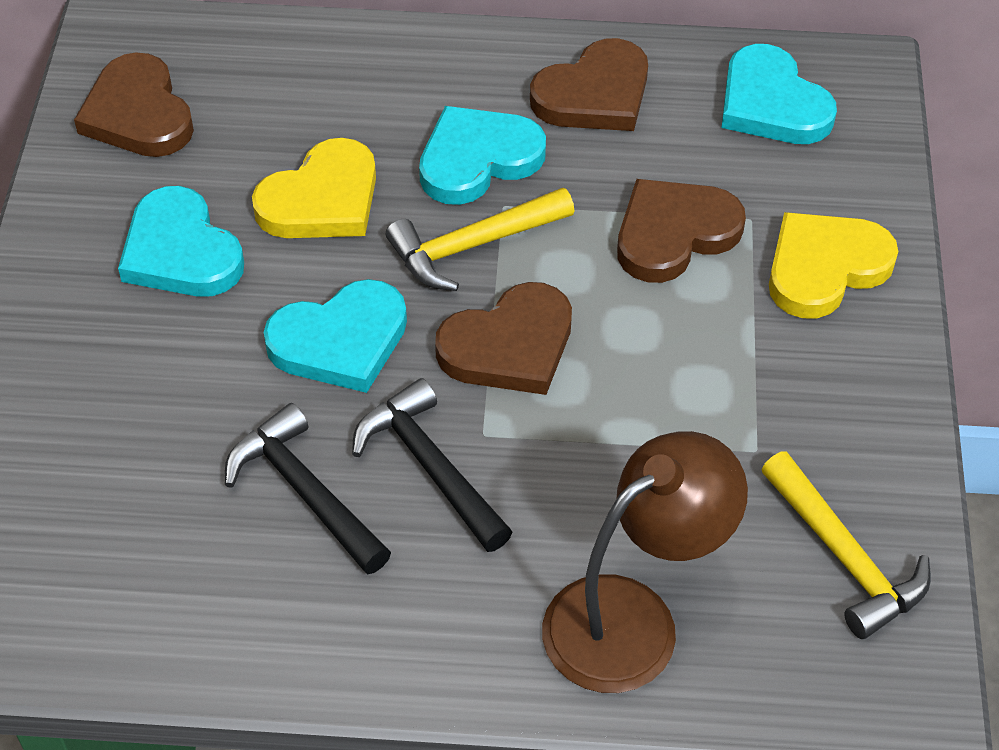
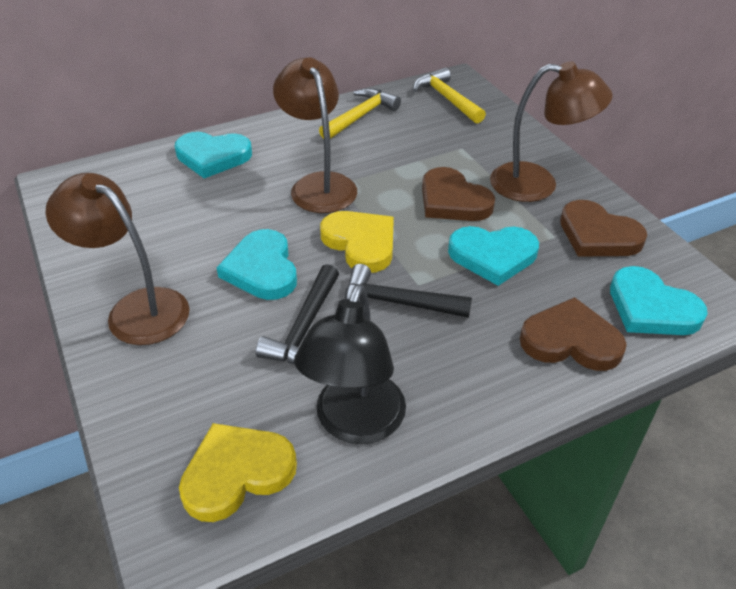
black lamp: 0 -> 1
brown heart: 4 -> 3
brown lamp: 1 -> 3

